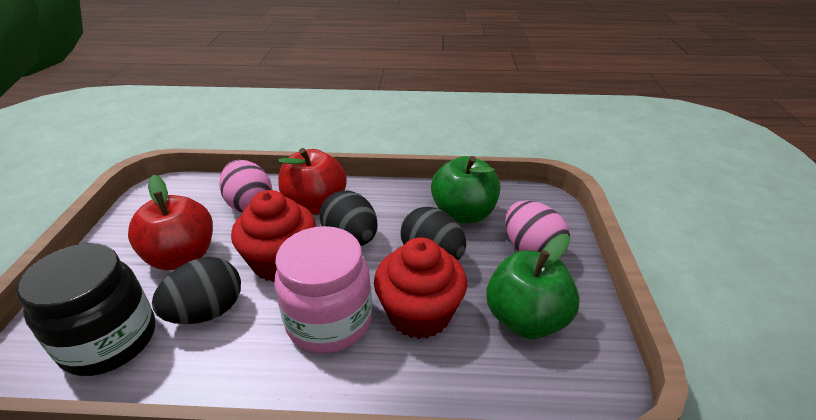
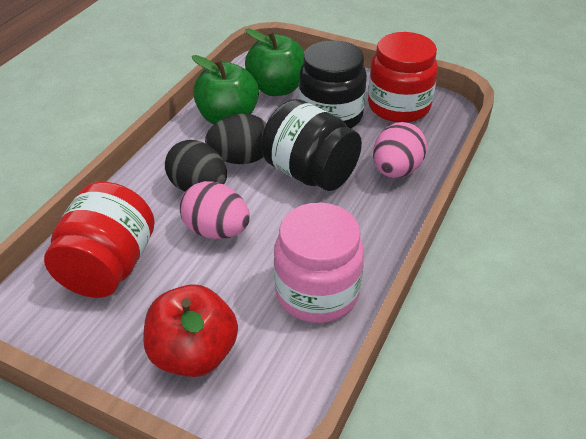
black egg: 3 -> 2
black jar: 1 -> 2
red apple: 2 -> 1
red cupcake: 2 -> 0
red jar: 0 -> 2

